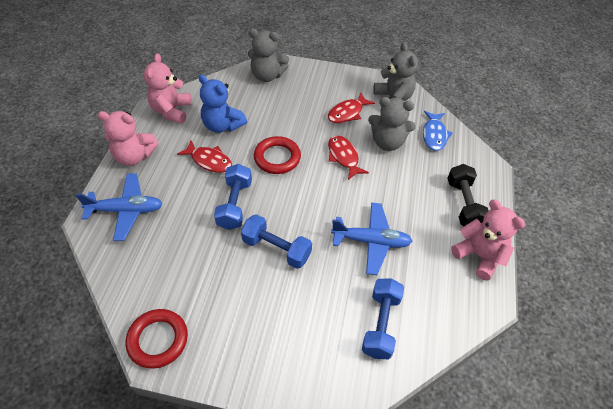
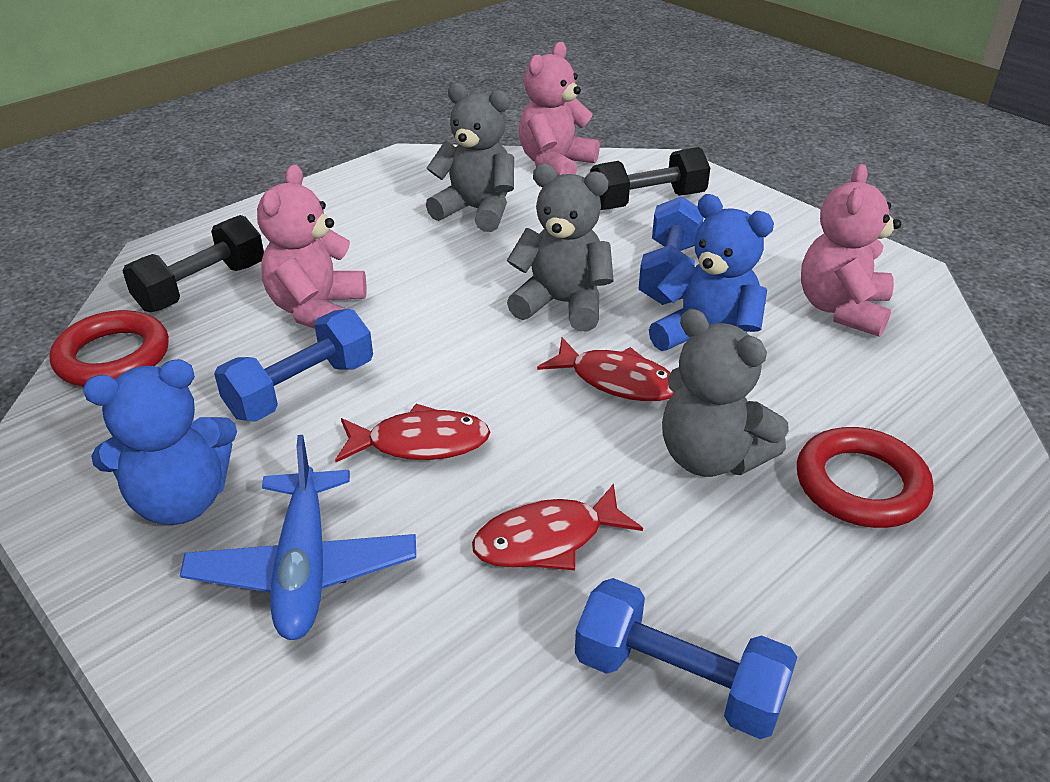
black dumbbell: 1 -> 2
blue fish: 1 -> 0
blue plane: 2 -> 1
blue teddy bear: 1 -> 2

